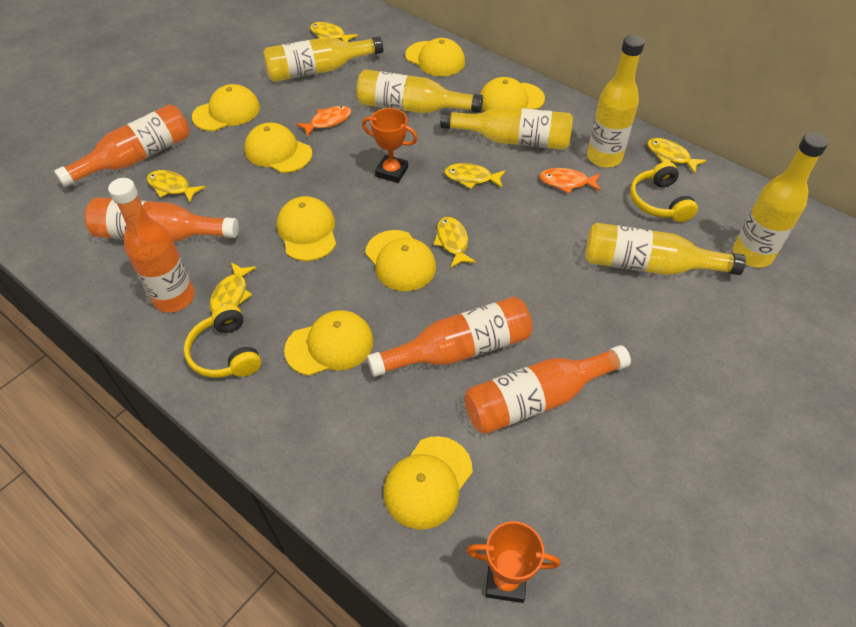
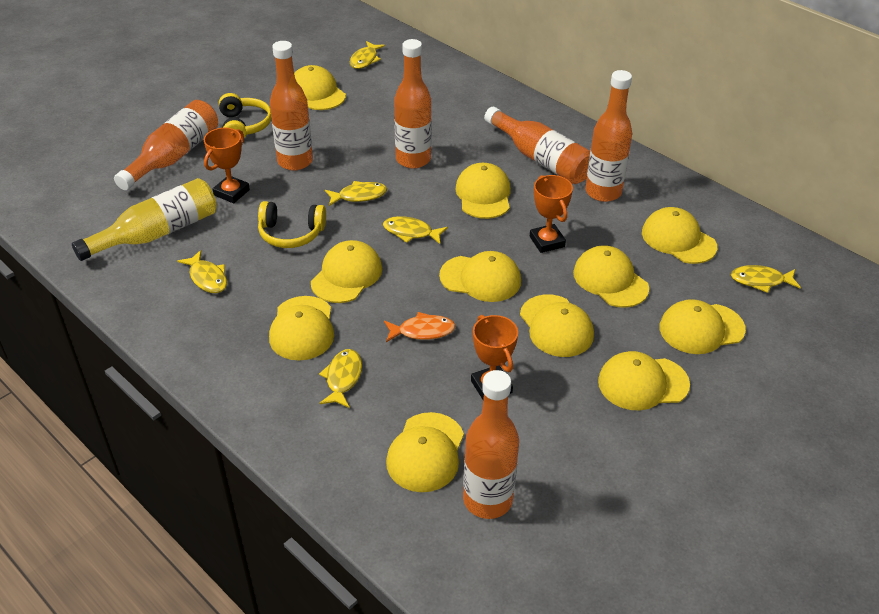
orange bottle: 5 -> 6
orange fish: 2 -> 1
orange trophy: 2 -> 3
yellow bottle: 6 -> 1
yellow cap: 8 -> 11

